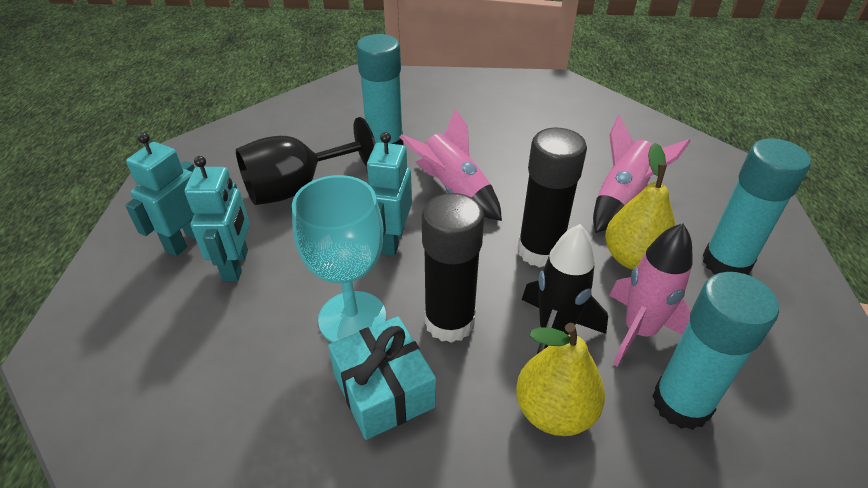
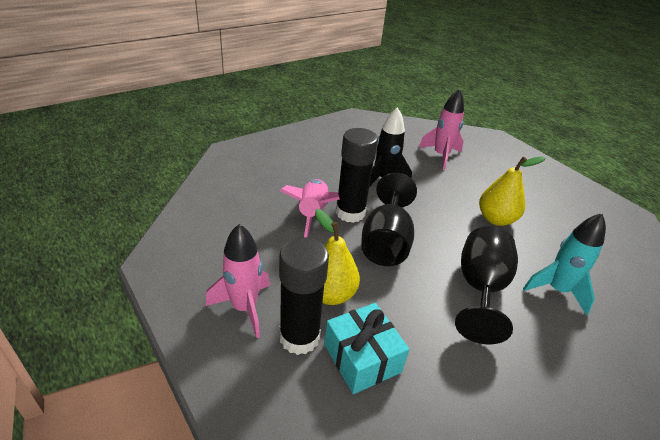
black goblet: 1 -> 2
turquoise glue stick: 3 -> 0
turquoise goblet: 1 -> 0
turquoise robot: 3 -> 0
turquoise rocket: 0 -> 1

